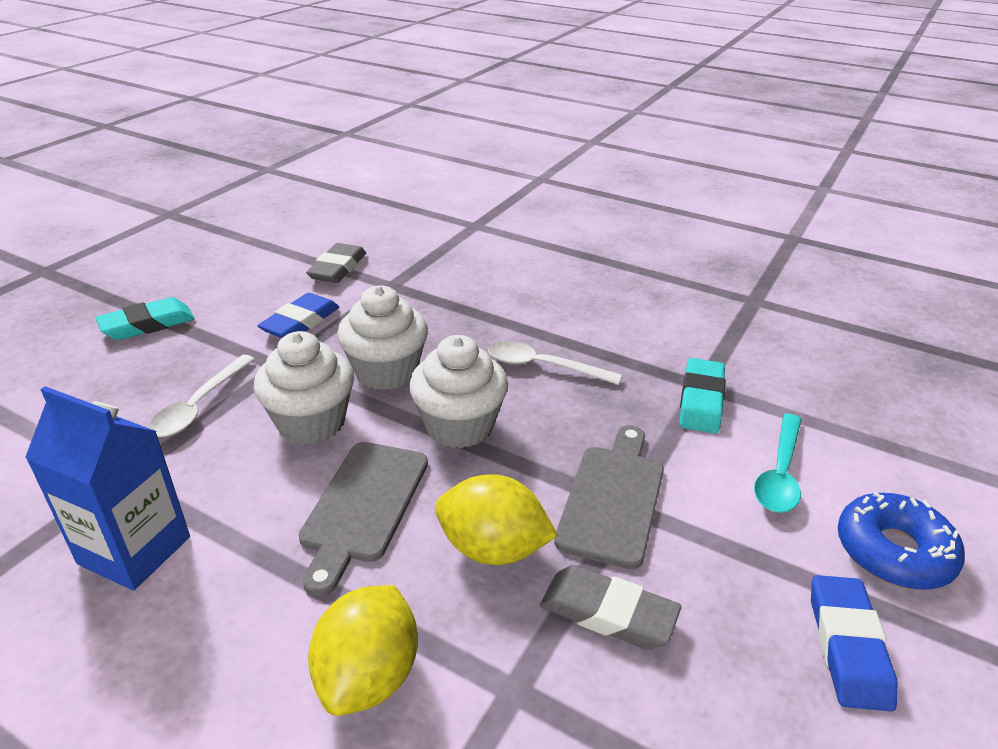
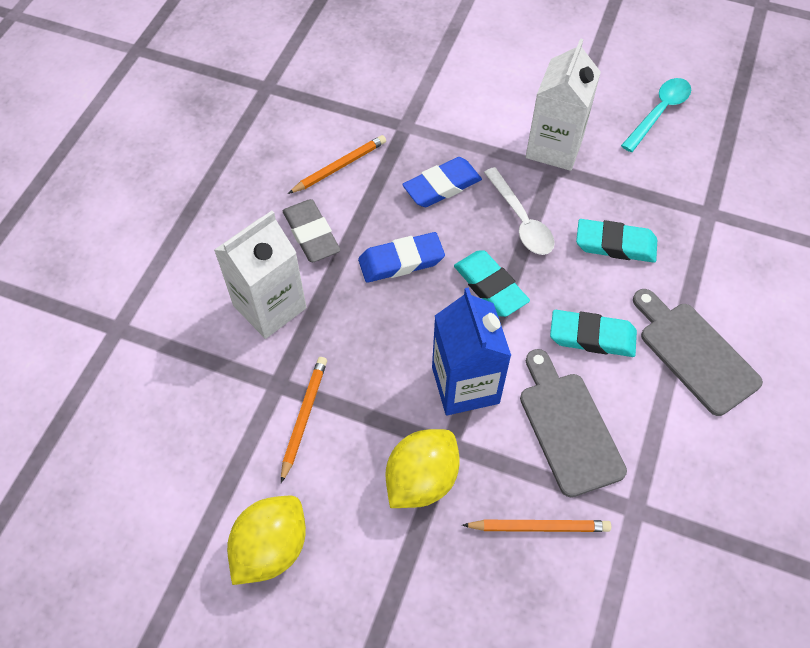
blue donut: 1 -> 0
grey eraser: 2 -> 1
orange pencil: 0 -> 3
turquoise eraser: 2 -> 3
white carton: 0 -> 2
white cupcake: 3 -> 0
white spoon: 2 -> 1

